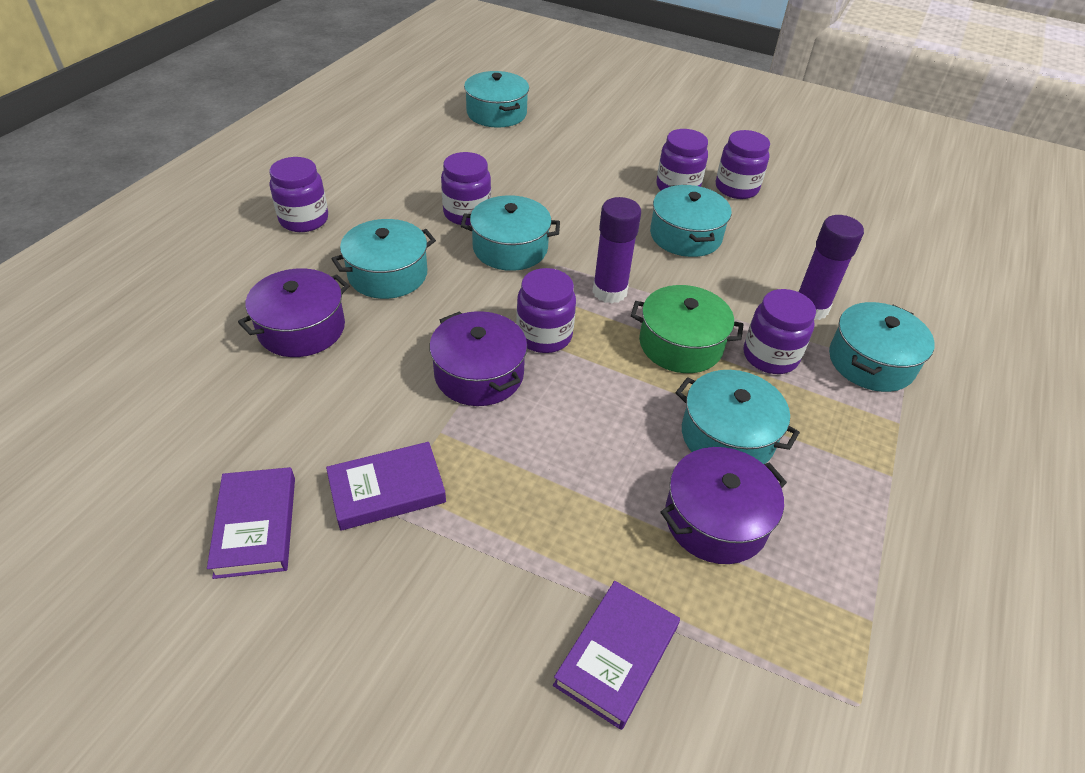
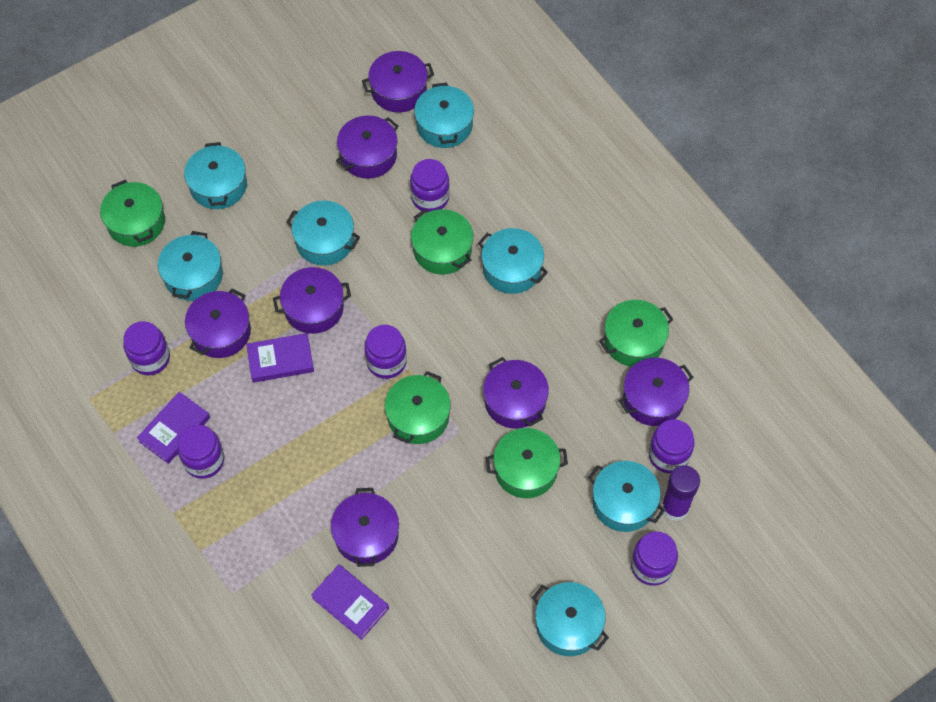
green pot: 1 -> 5
purple glue stick: 2 -> 1
purple pot: 3 -> 7
turquoise pot: 6 -> 7

